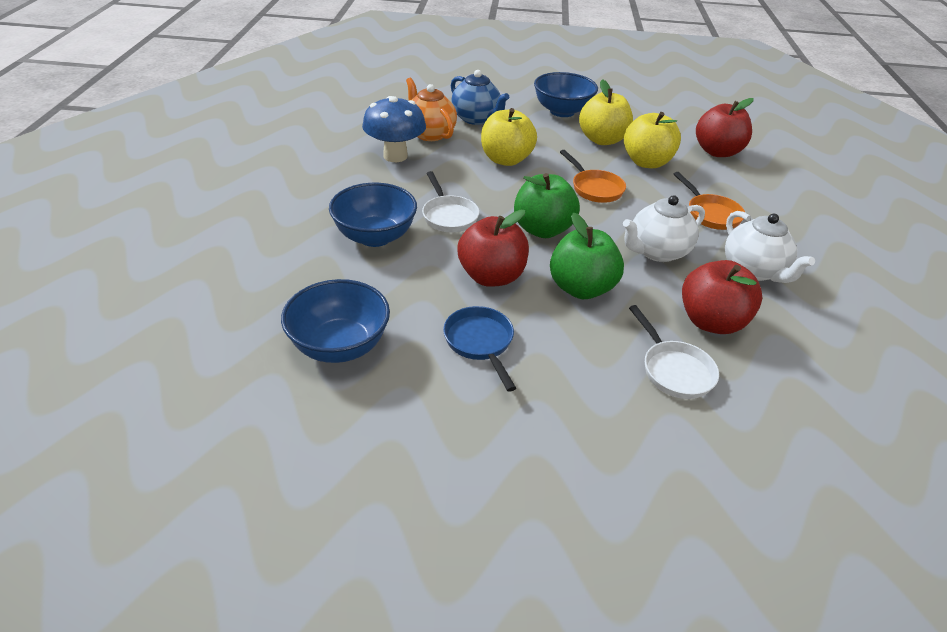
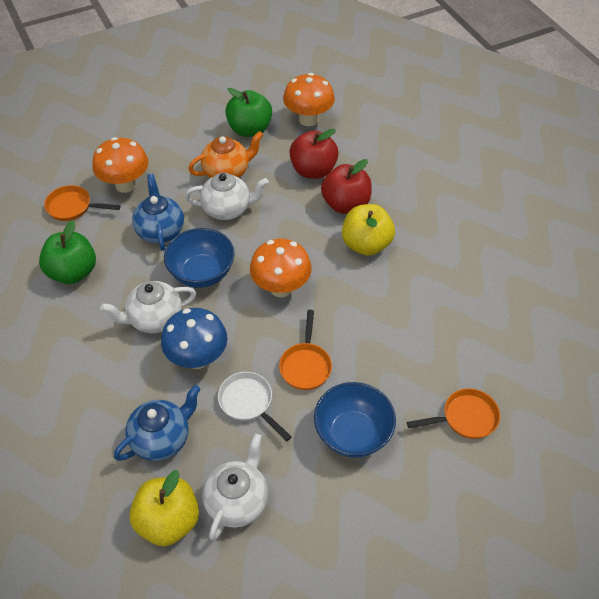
blue bowl: 3 -> 2
blue pan: 1 -> 0
blue teapot: 1 -> 2
orange mushroom: 0 -> 3
orange pan: 2 -> 3
red apple: 3 -> 2
white pan: 2 -> 1
white teapot: 2 -> 3
yellow apple: 3 -> 2

